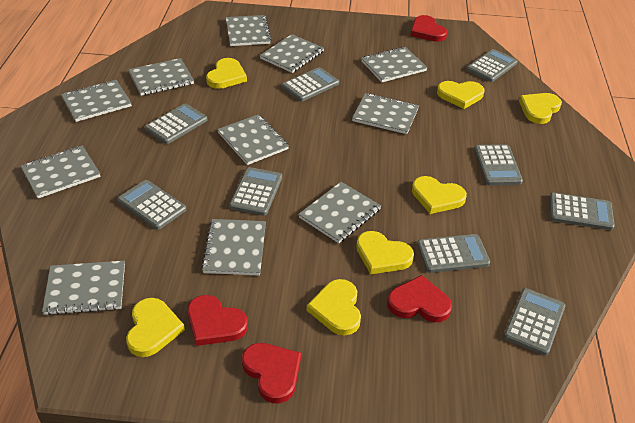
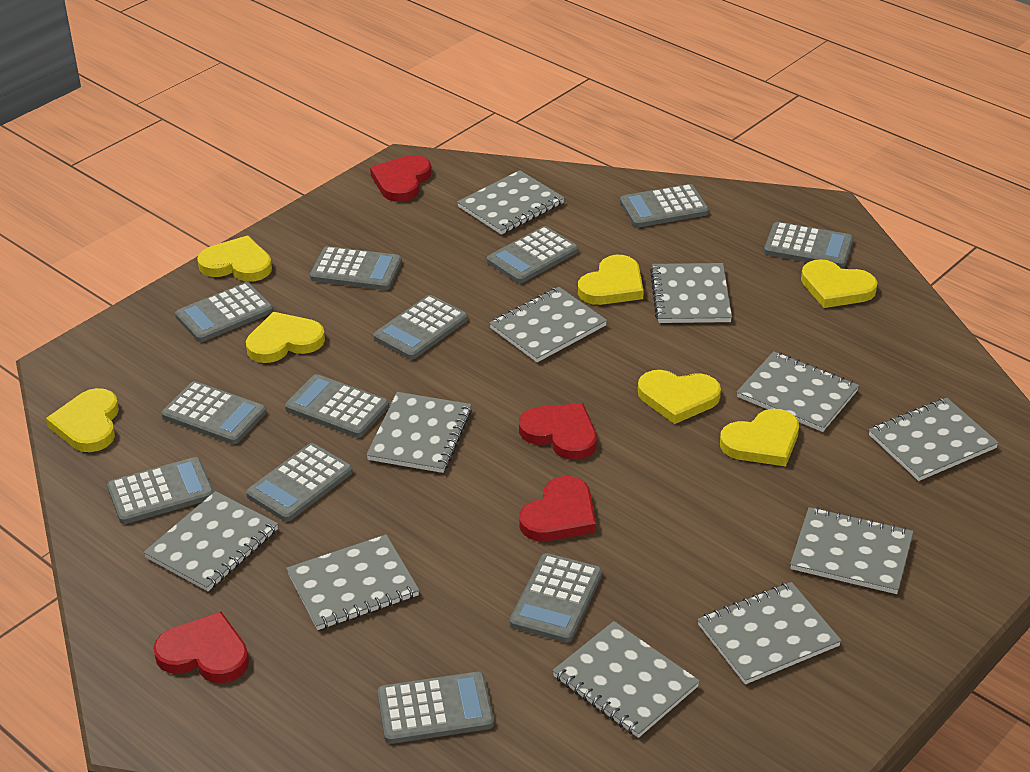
grey calculator: 9 -> 12

